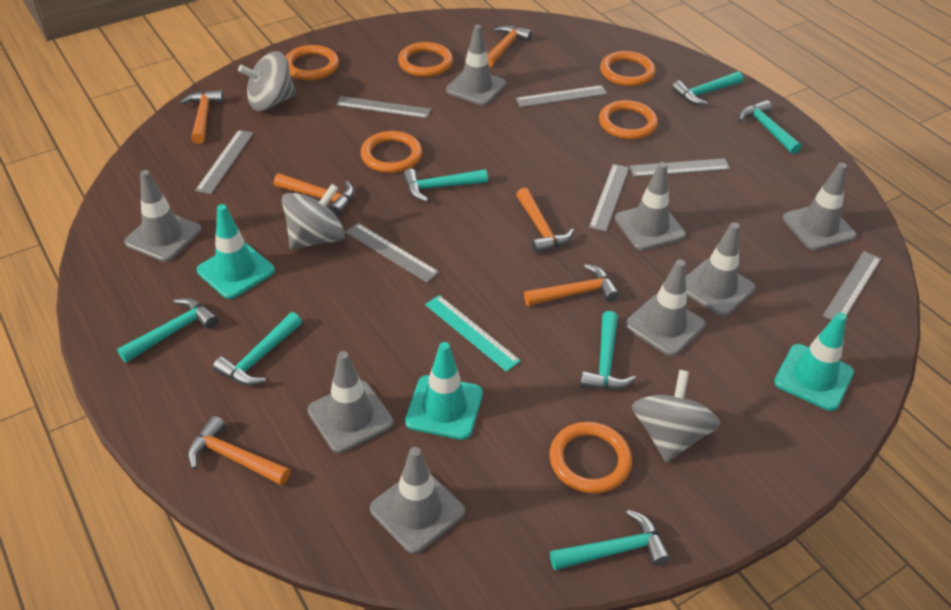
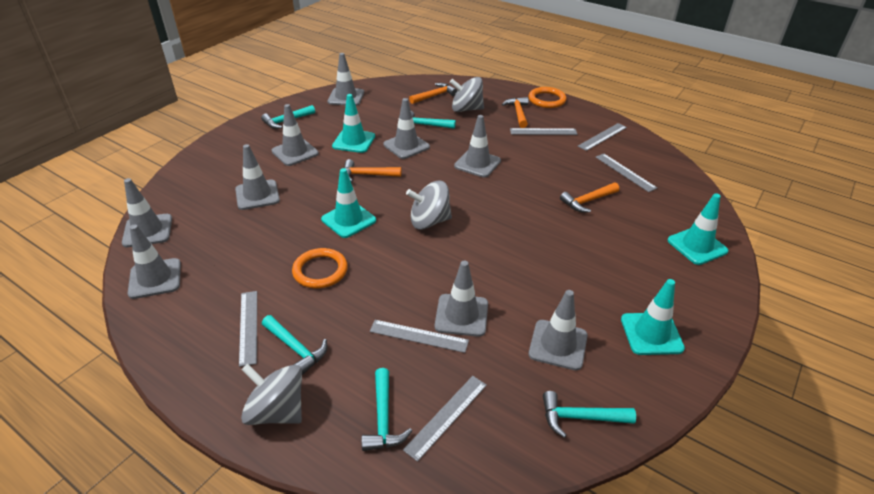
grey ruler: 7 -> 6
grey traffic cone: 8 -> 9
orange hammer: 6 -> 4
orange ring: 6 -> 2
turquoise hammer: 7 -> 5
turquoise ruler: 1 -> 0
turquoise traffic cone: 3 -> 4

